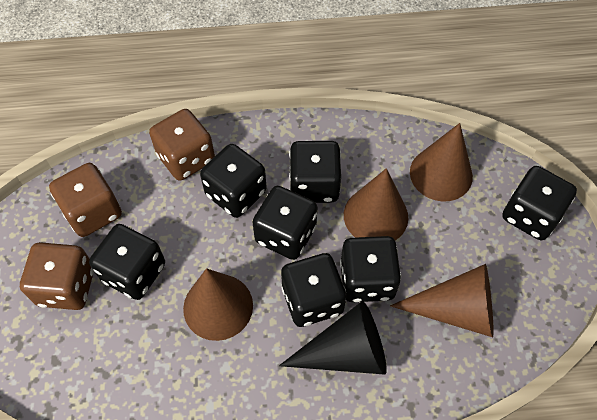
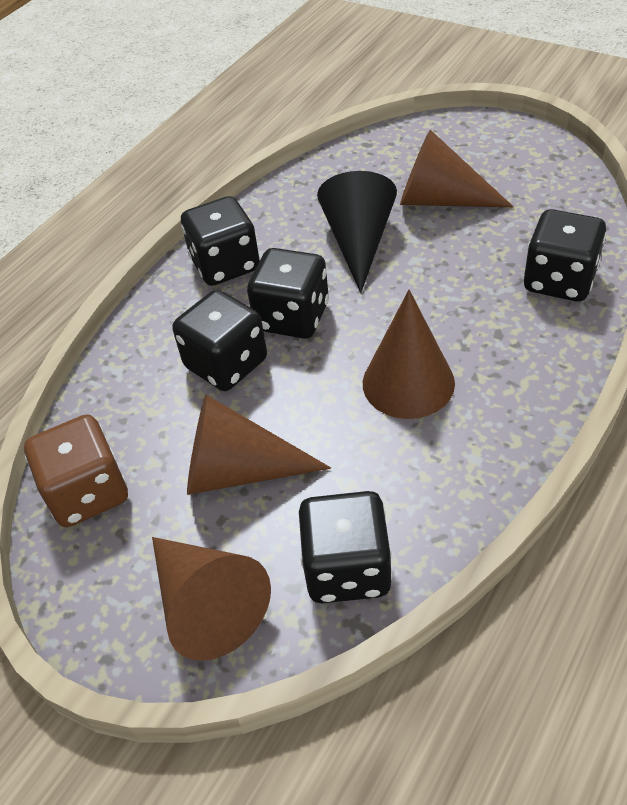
black dice: 7 -> 5
brown dice: 3 -> 1

